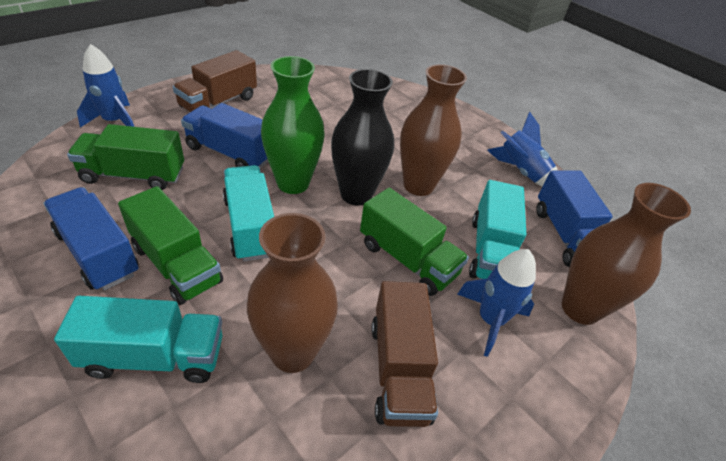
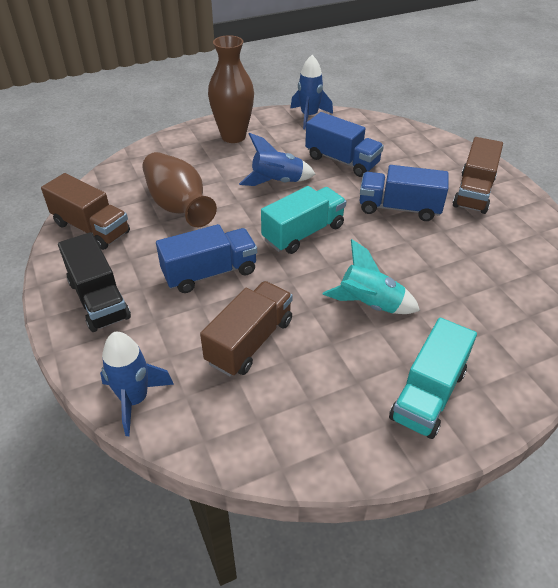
black truck: 0 -> 1
black vase: 1 -> 0
brown truck: 2 -> 3
brown vase: 3 -> 2
green truck: 3 -> 0
green vase: 1 -> 0
turquoise rocket: 0 -> 1
turquoise truck: 3 -> 2

